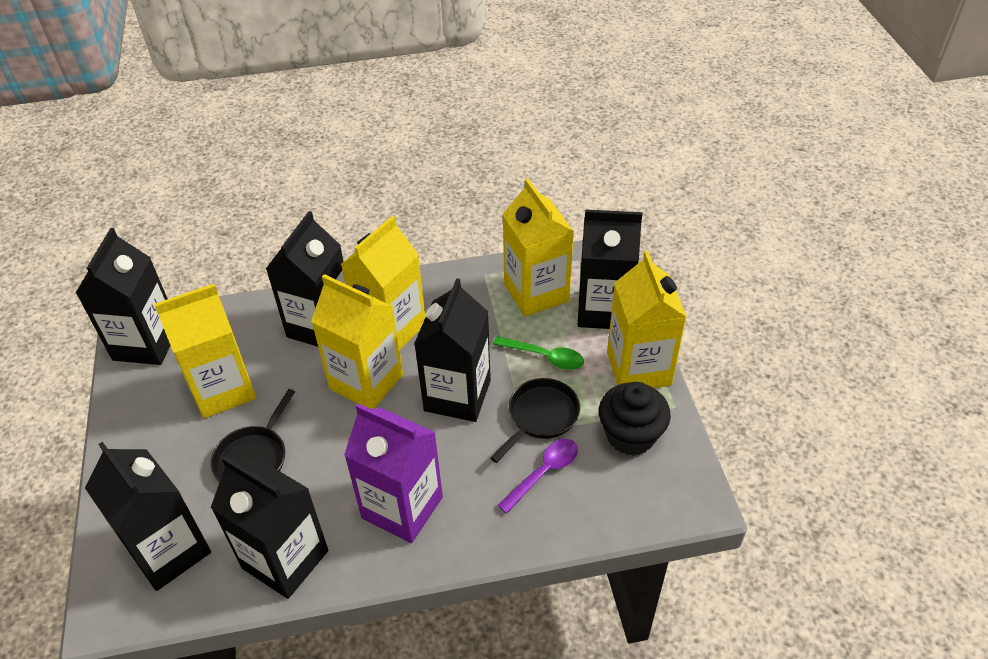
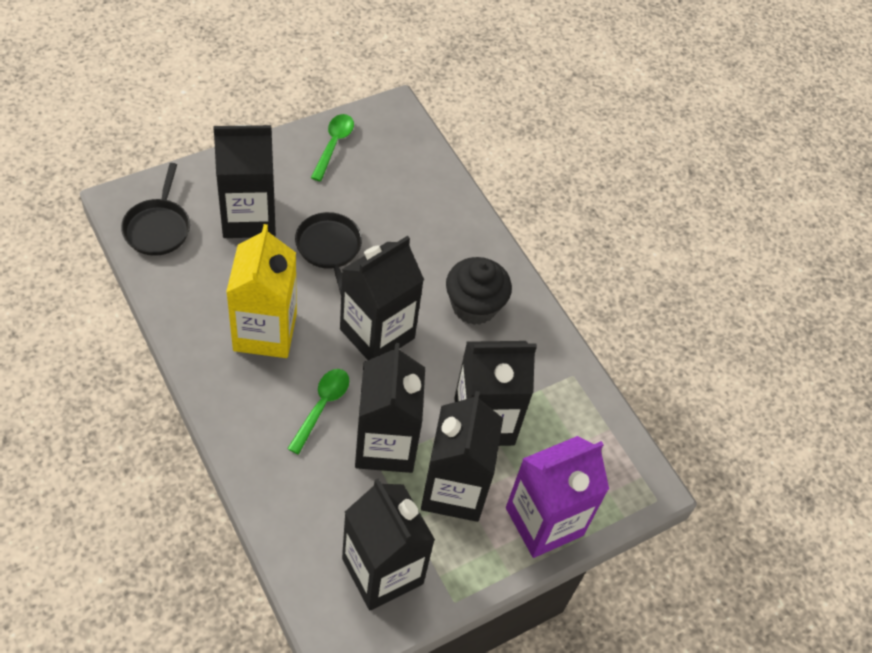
green spoon: 1 -> 2
purple spoon: 1 -> 0
yellow carton: 5 -> 1

